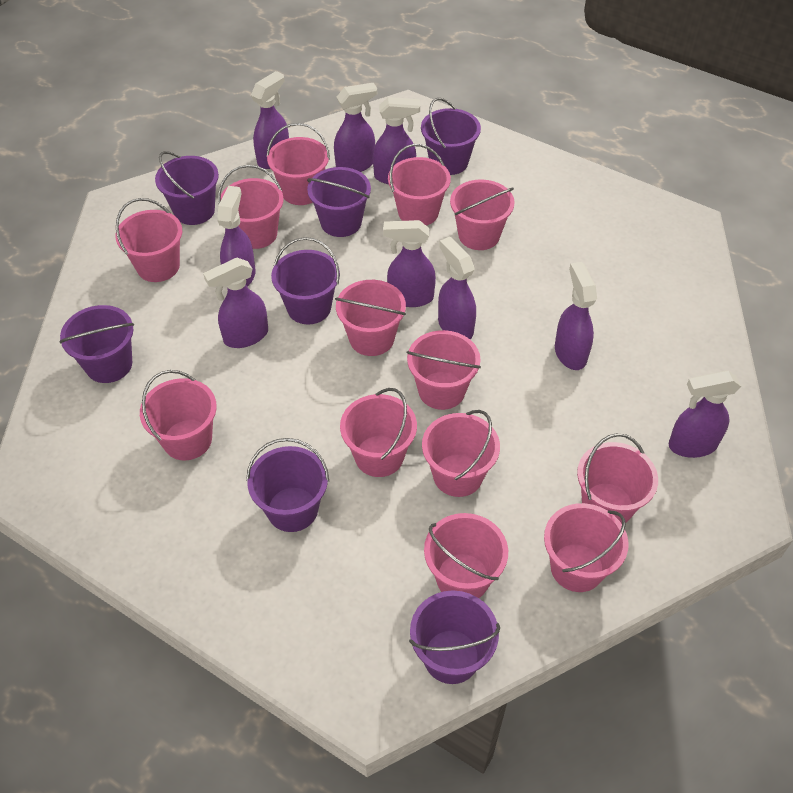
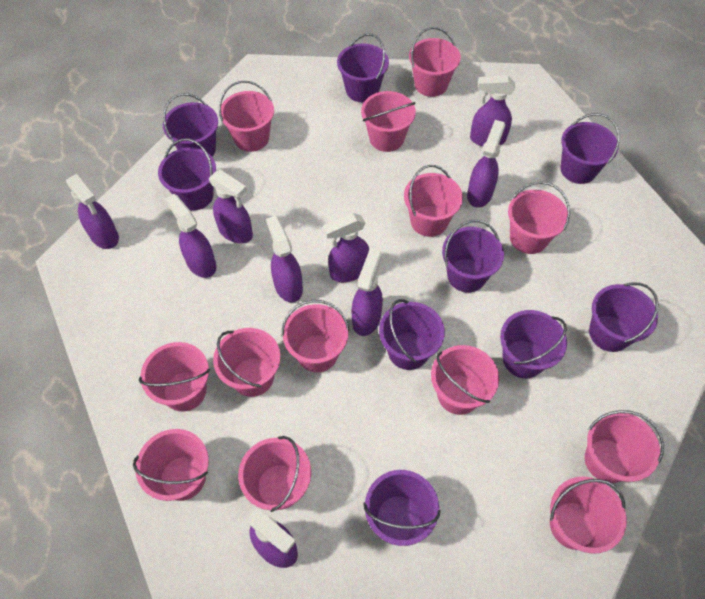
purple bucket: 7 -> 9

